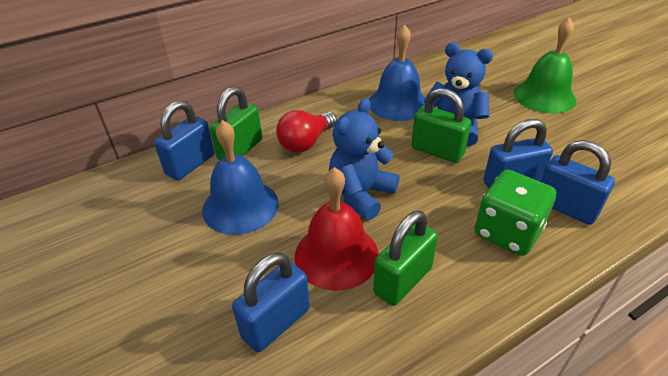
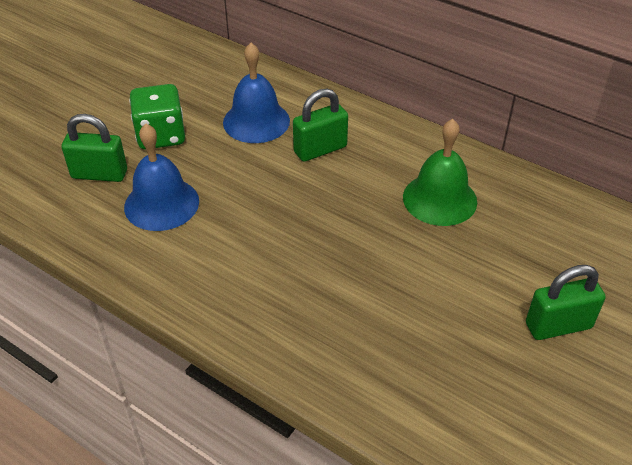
blue padlock: 4 -> 0
blue teddy bear: 2 -> 0
red bell: 1 -> 0
red light bulb: 1 -> 0

